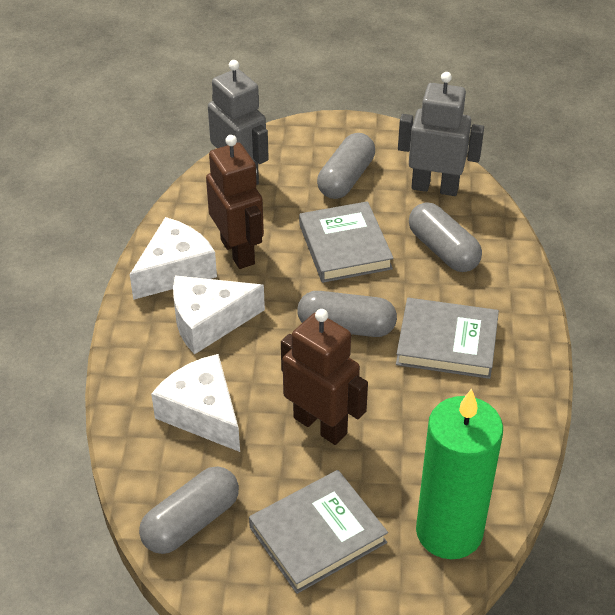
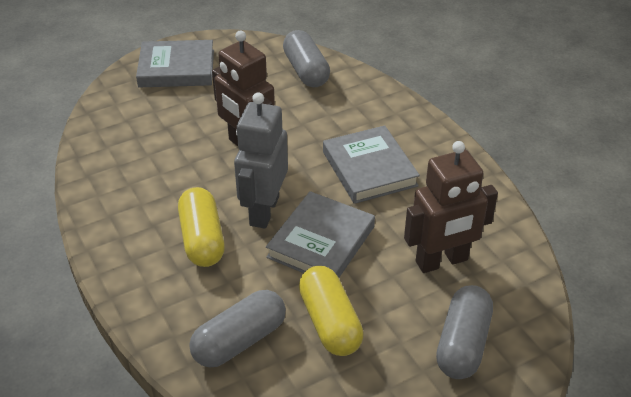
green candle: 1 -> 0
grey capsule: 4 -> 3
grey robot: 2 -> 1
white cheese: 3 -> 0
yellow capsule: 0 -> 2

